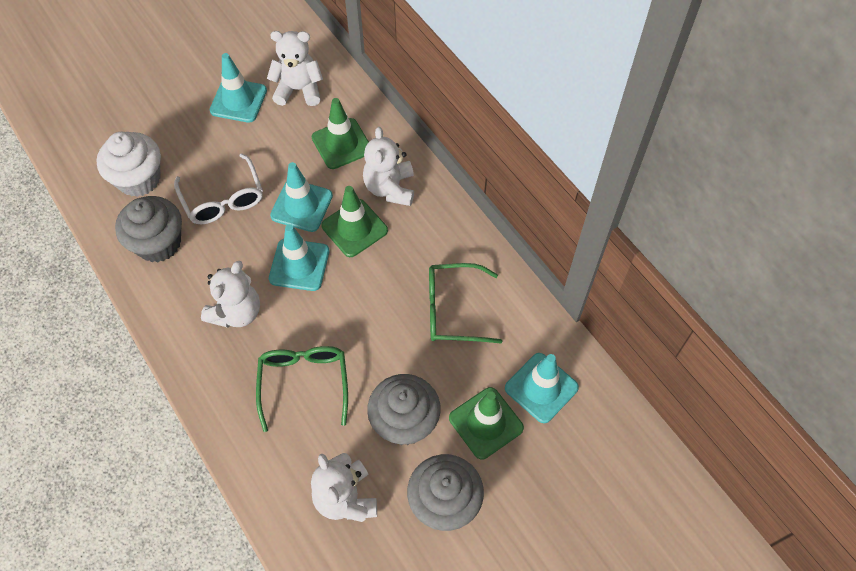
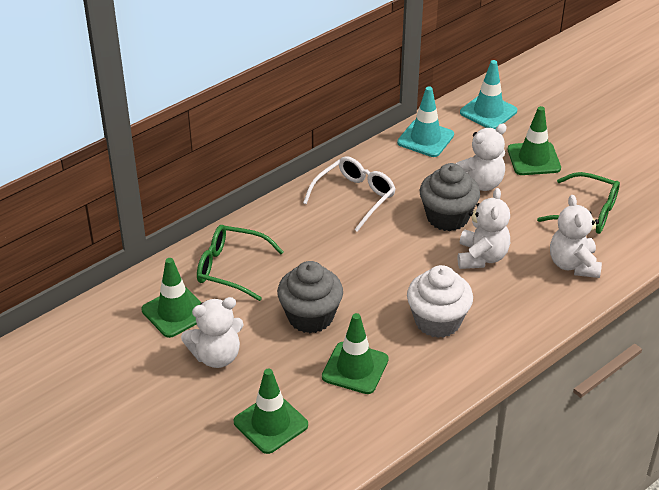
green traffic cone: 3 -> 4
grey cupcake: 3 -> 2
turquoise traffic cone: 4 -> 2

